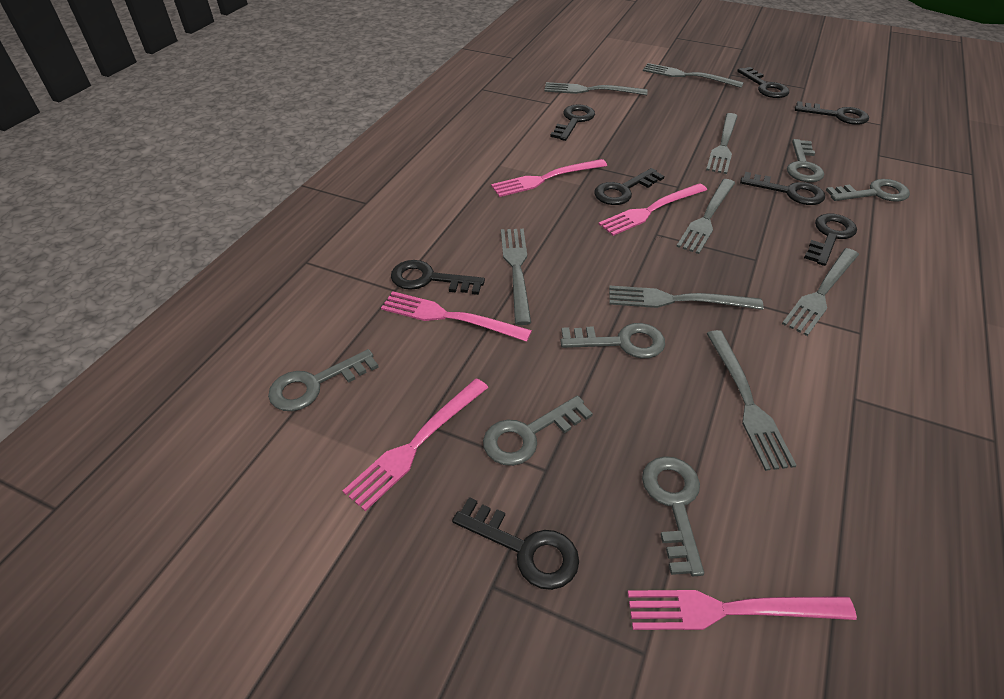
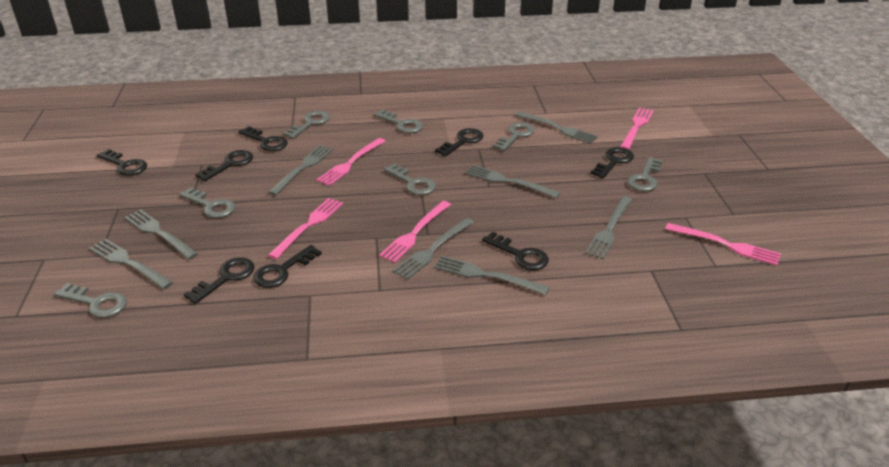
grey key: 6 -> 7

